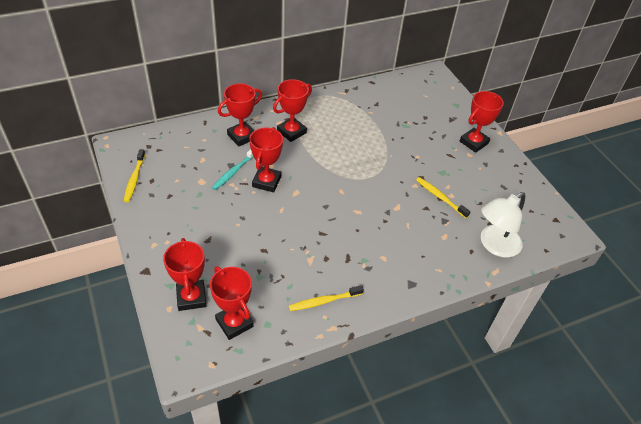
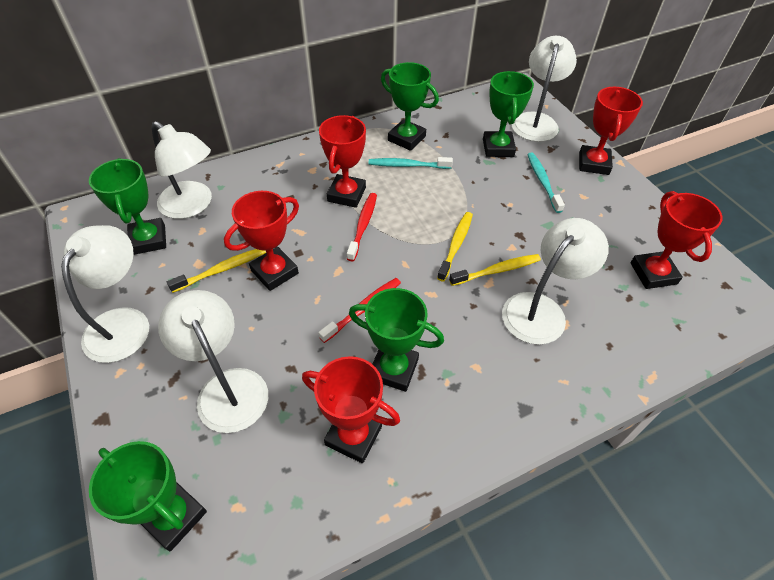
green trophy: 0 -> 5
red toothbrush: 0 -> 2
red trophy: 6 -> 5
turquoise toothbrush: 1 -> 2
white lamp: 1 -> 5

